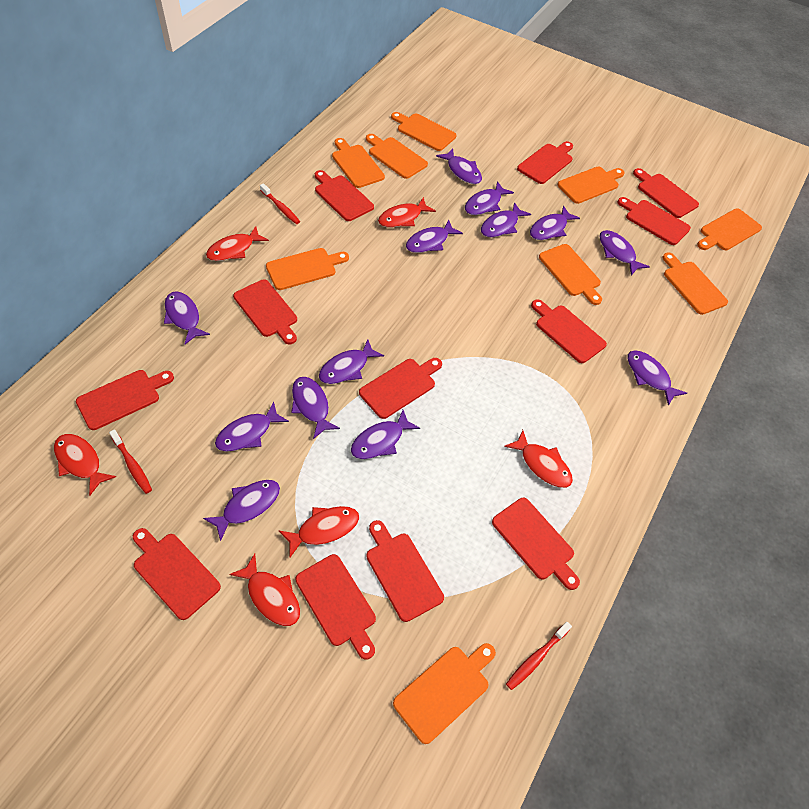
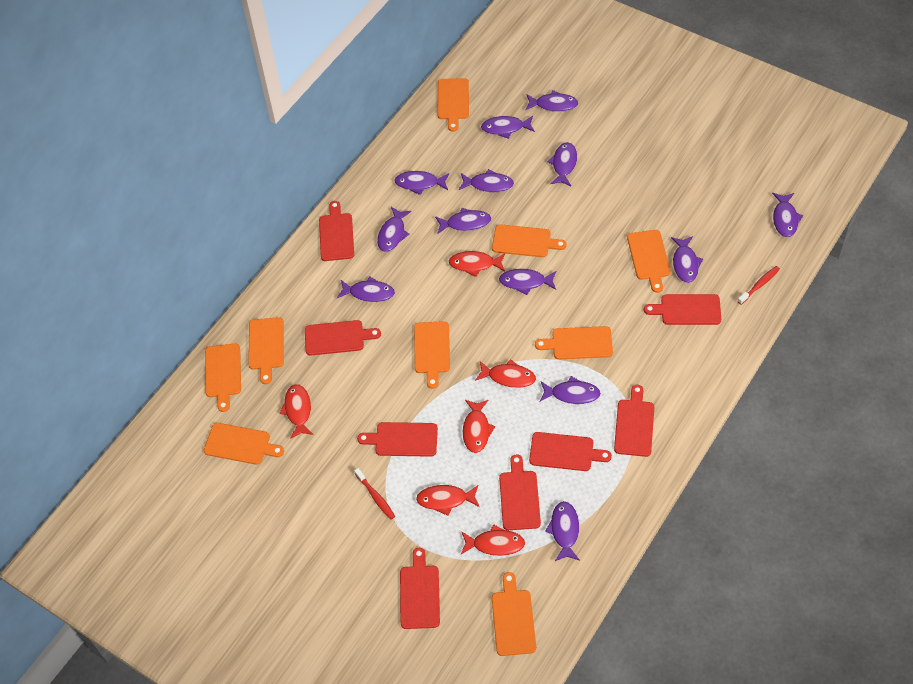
red cutting board: 12 -> 8
red toothbrush: 3 -> 2

